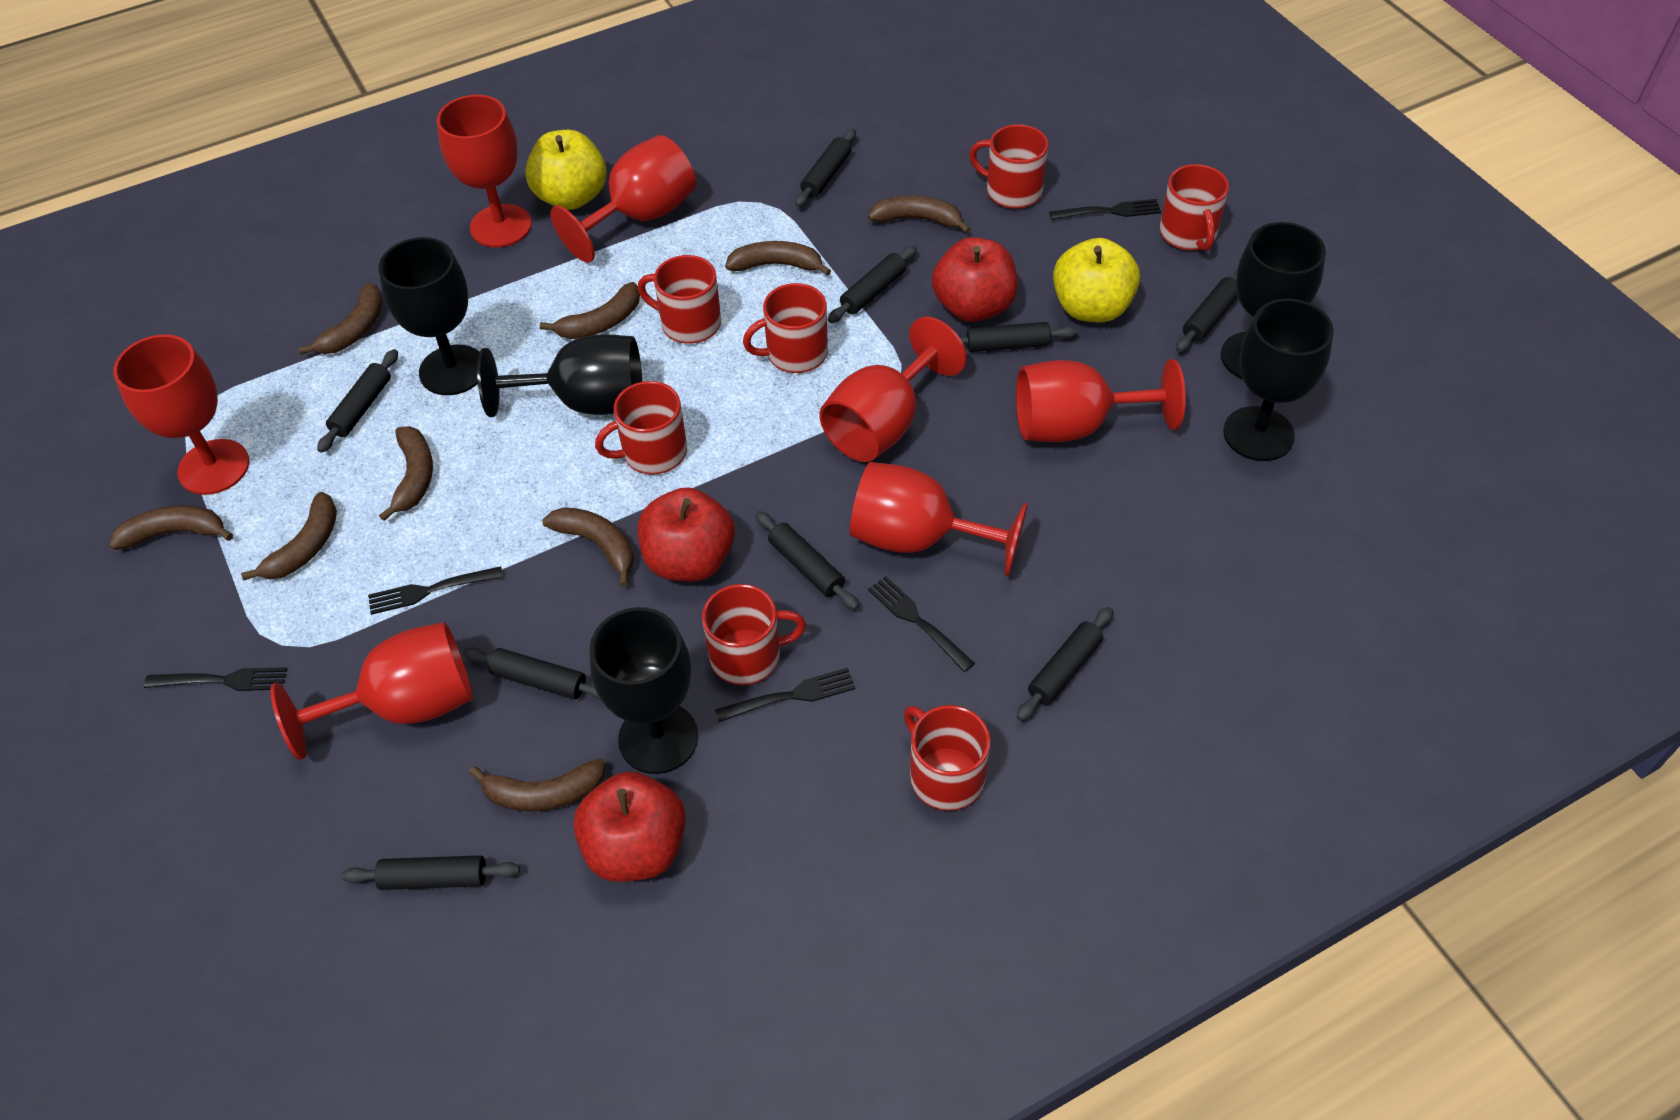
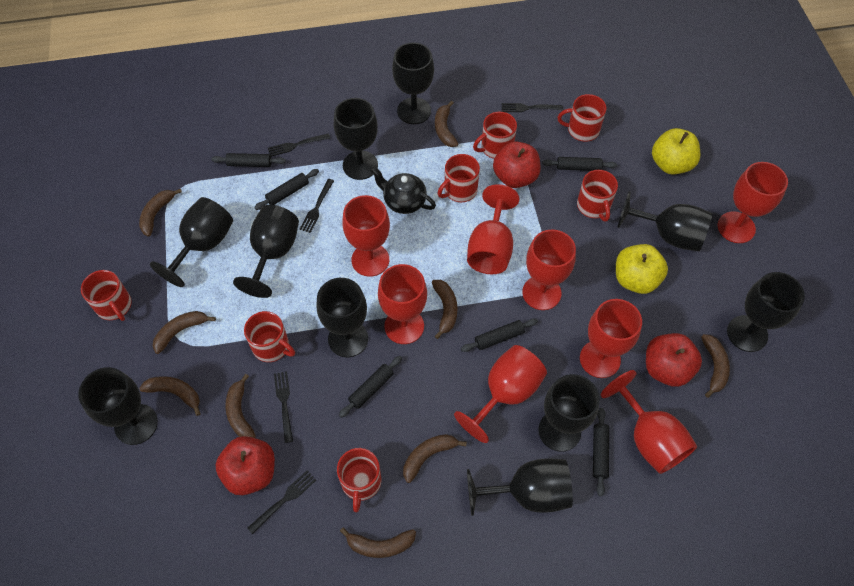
black goblet: 5 -> 10
black rolling pin: 9 -> 6
black teapot: 0 -> 1
red goblet: 7 -> 8

